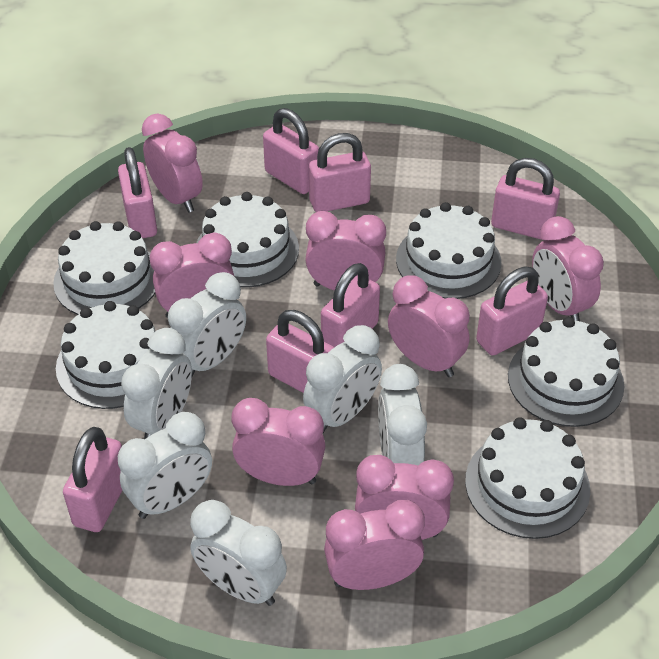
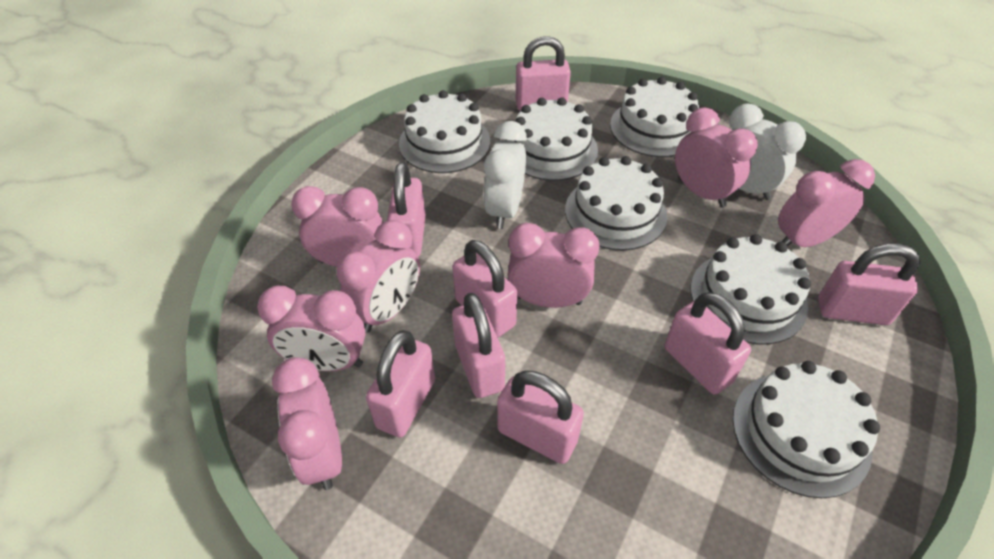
pink clock: 8 -> 7
white clock: 6 -> 2

